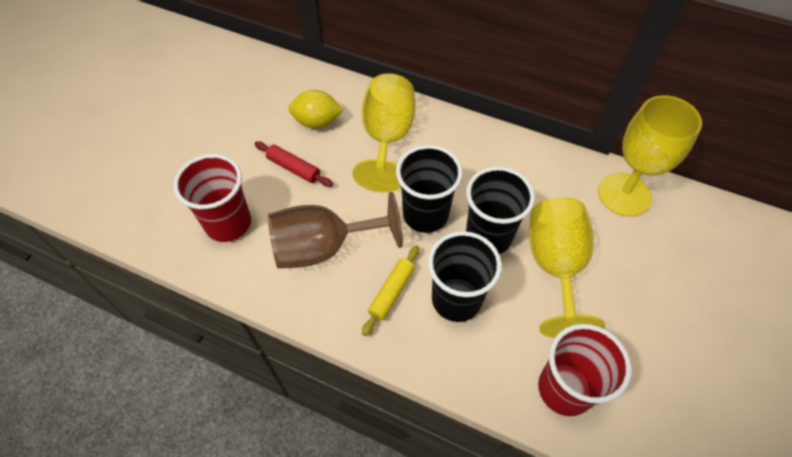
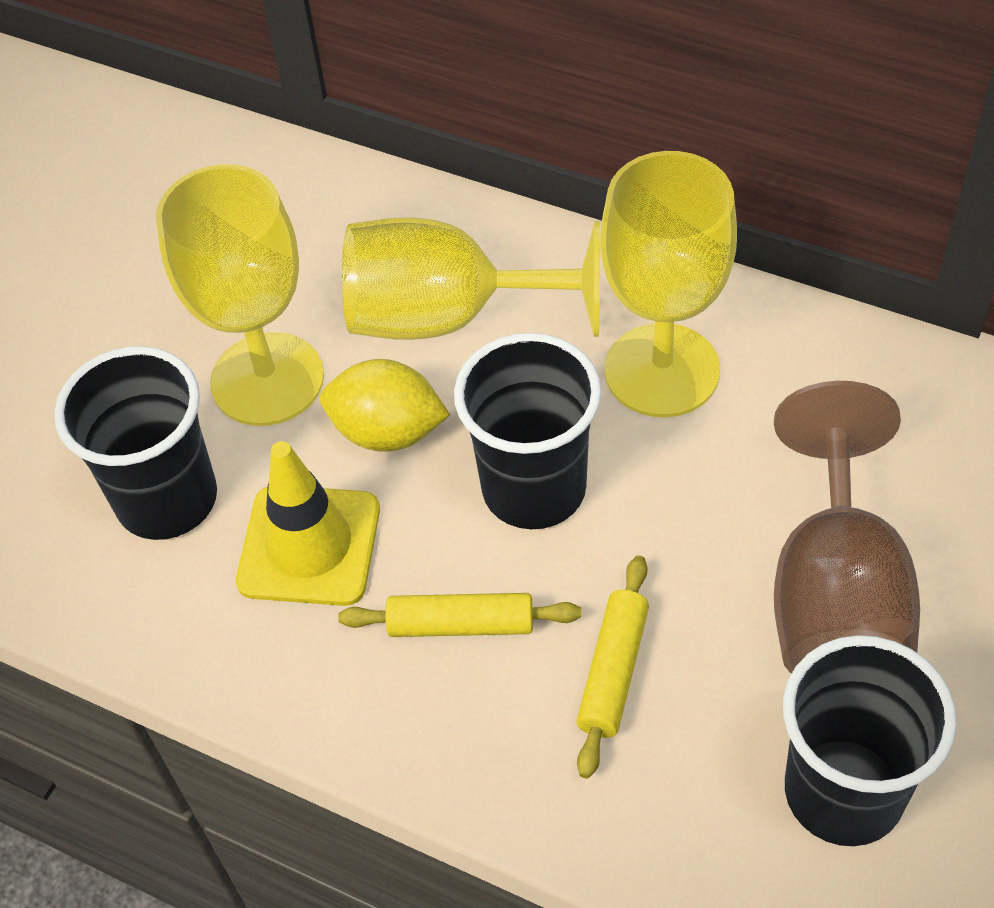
red cup: 2 -> 0
red rolling pin: 1 -> 0
yellow rolling pin: 1 -> 2
yellow traffic cone: 0 -> 1

